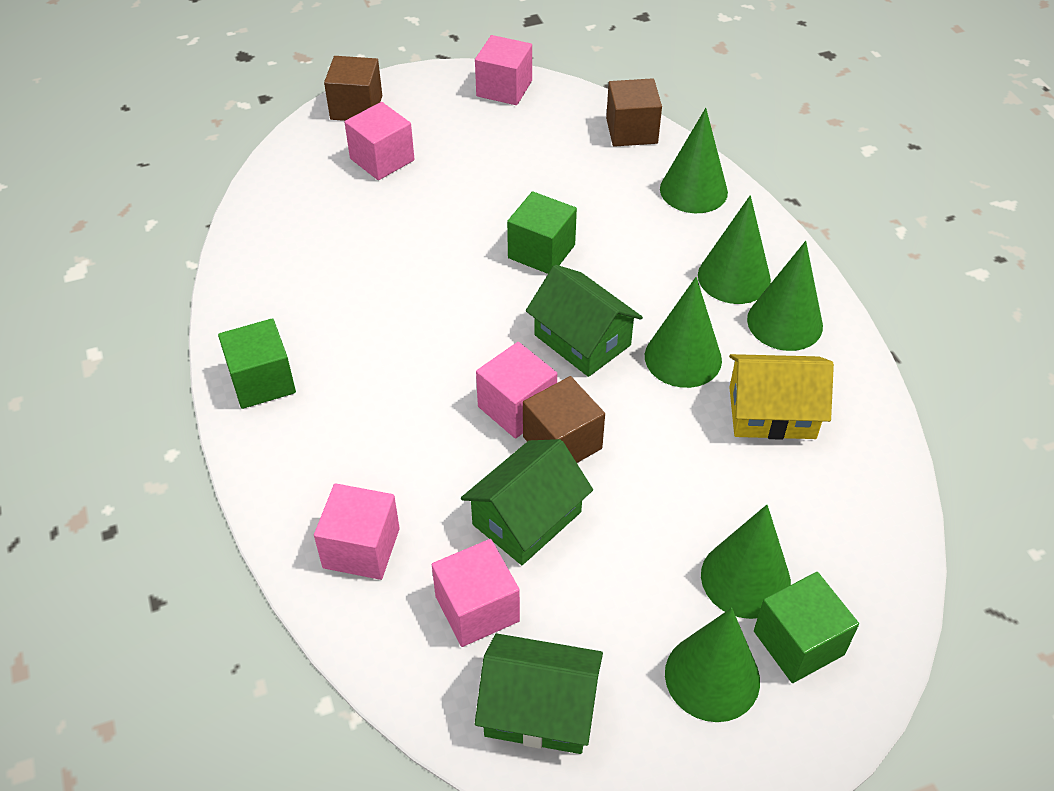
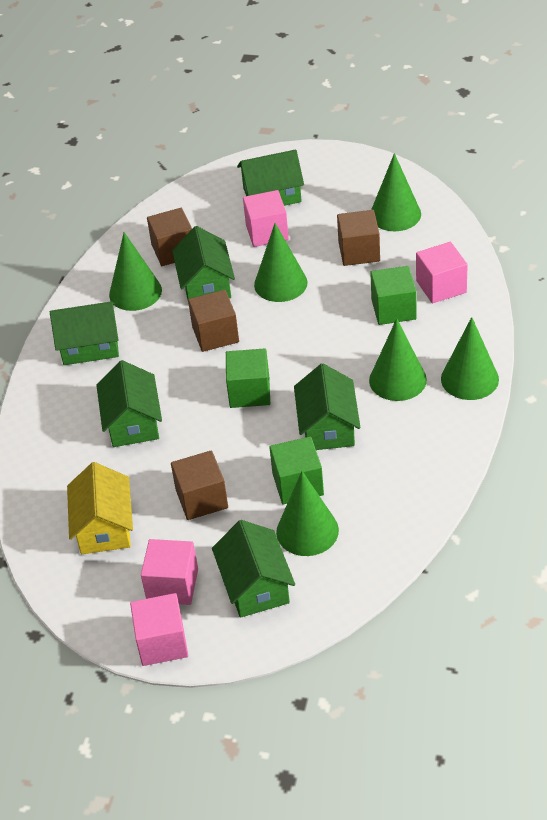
brown cube: 3 -> 4
green house: 3 -> 6
pink cube: 5 -> 4

